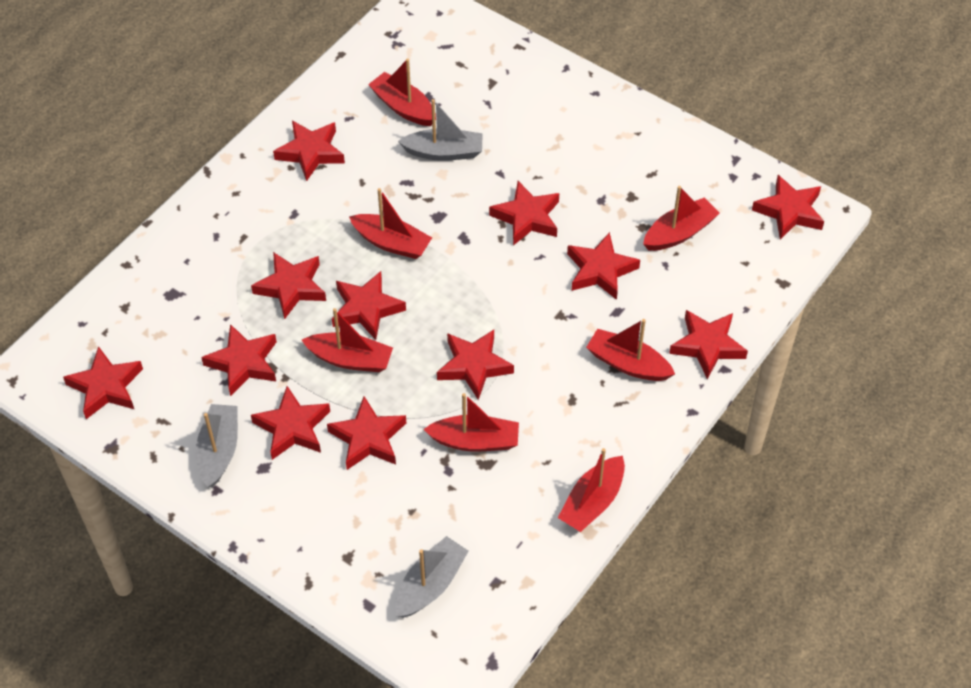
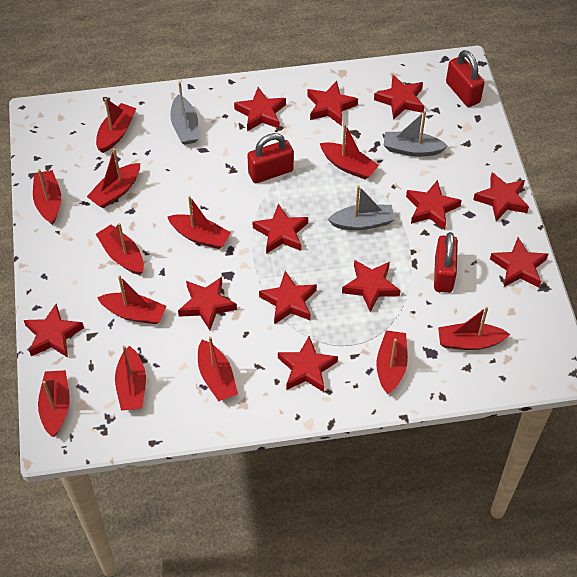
red boat: 7 -> 12
red padlock: 0 -> 3

